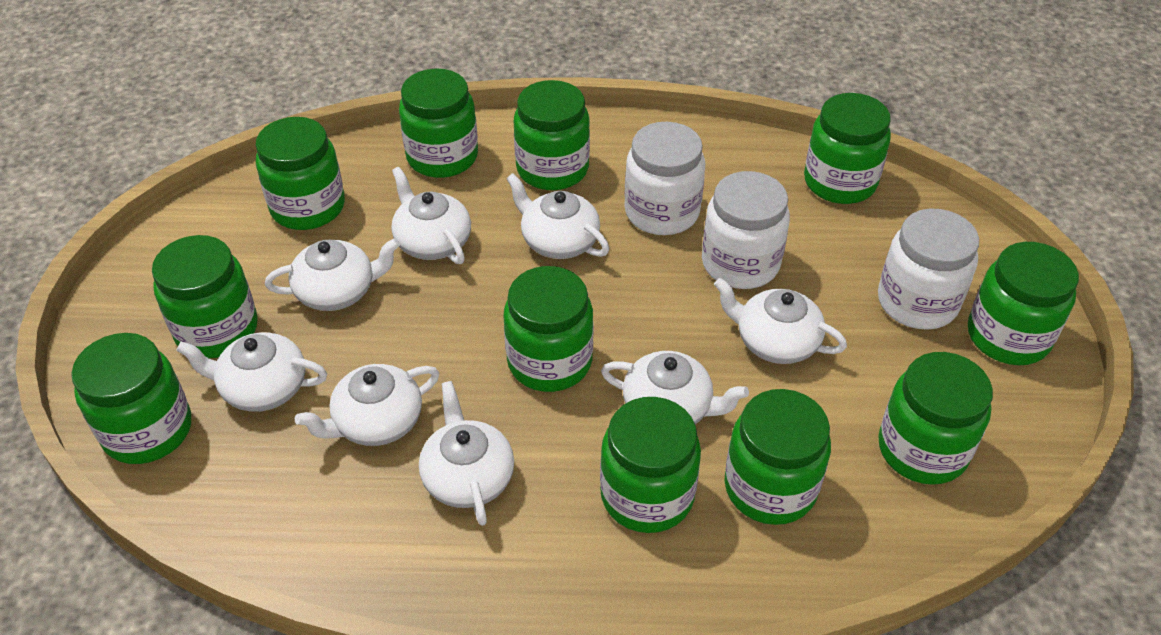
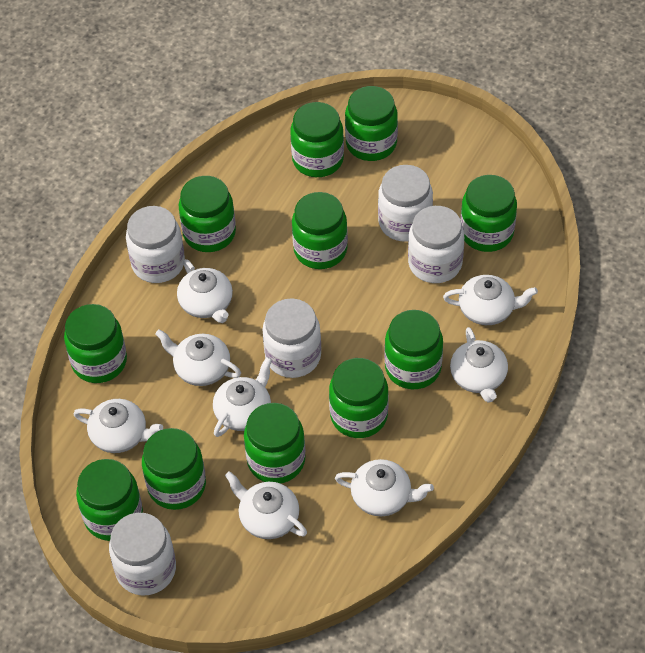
white jar: 3 -> 5

